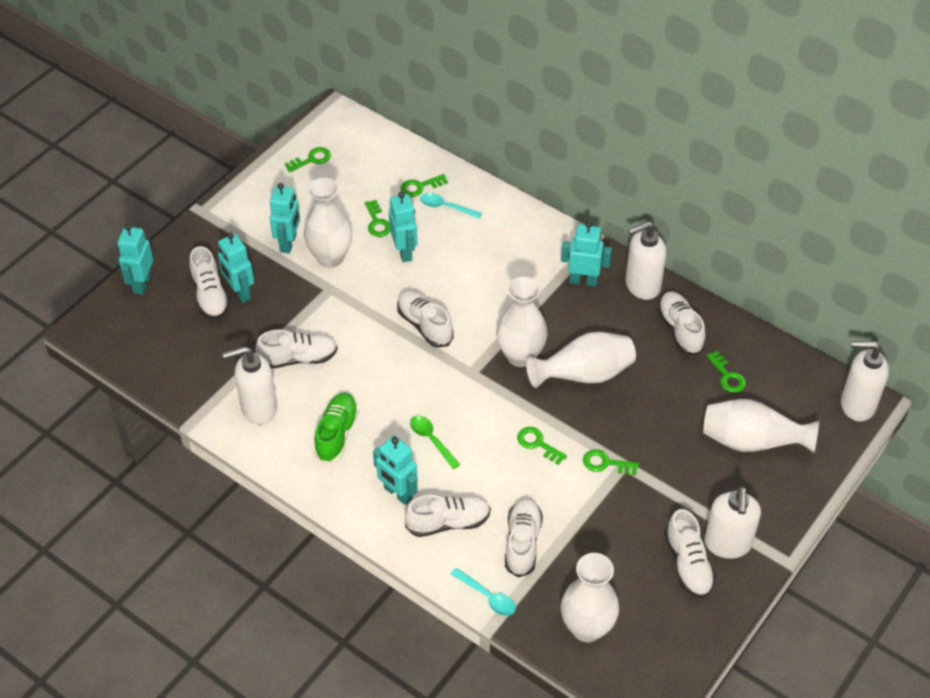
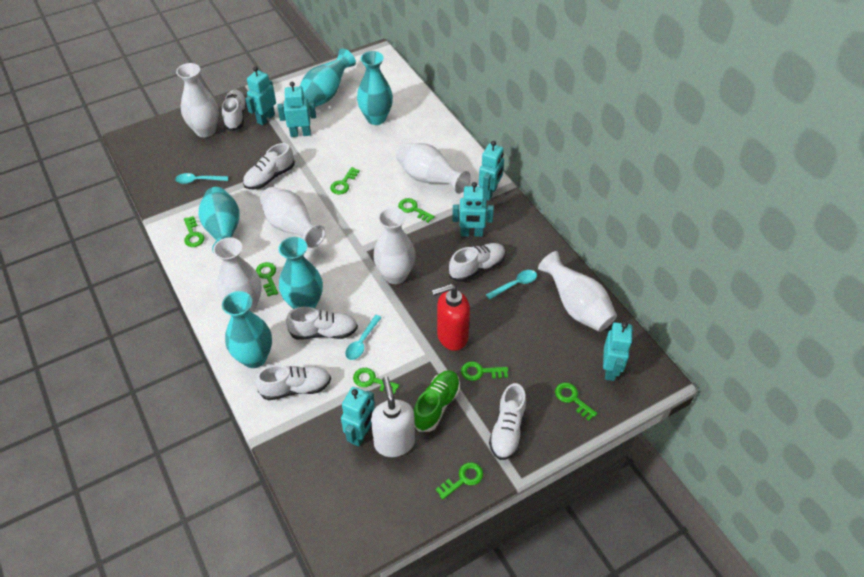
green key: 6 -> 8
green spoon: 1 -> 0
red soap dispenser: 0 -> 1
turquoise spoon: 2 -> 3
turquoise vase: 0 -> 5
white shoe: 7 -> 6
white soap dispenser: 4 -> 1
white vase: 5 -> 6

